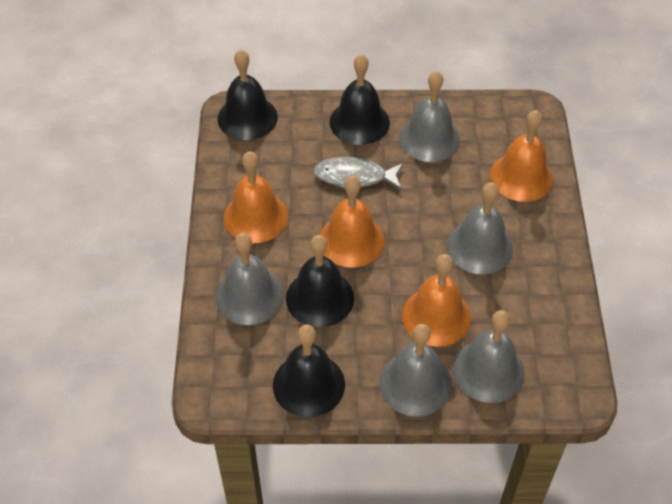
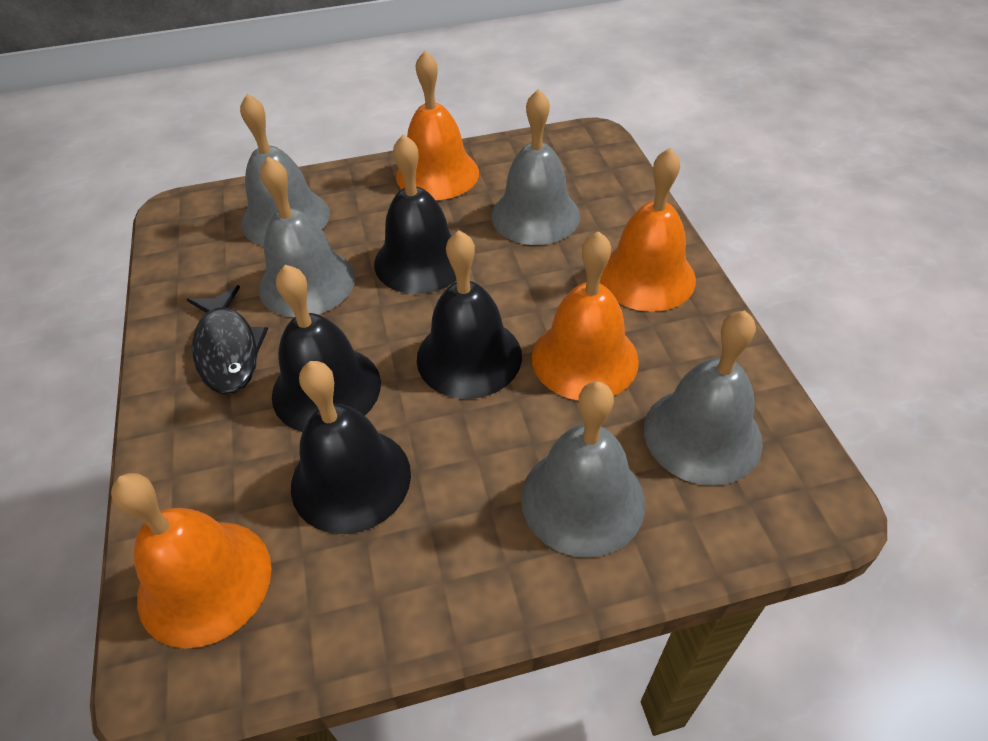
black fish: 0 -> 1
grey fish: 1 -> 0

